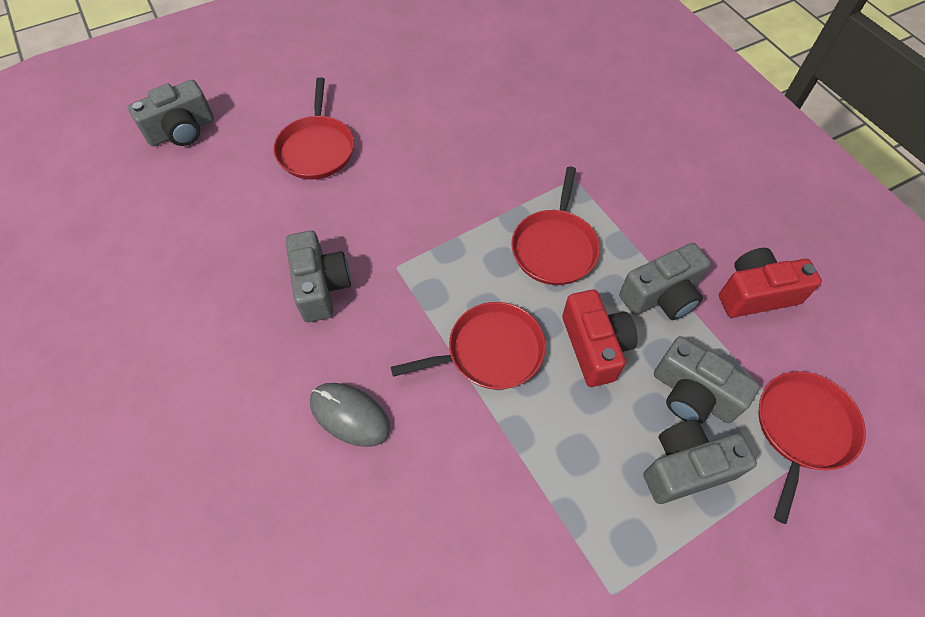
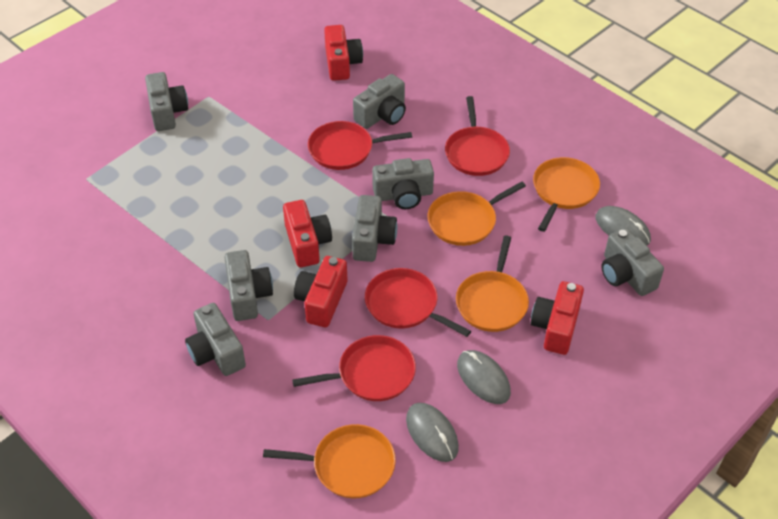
grey camera: 5 -> 7
grey mouse: 1 -> 3
orange pan: 0 -> 4
red camera: 2 -> 4

